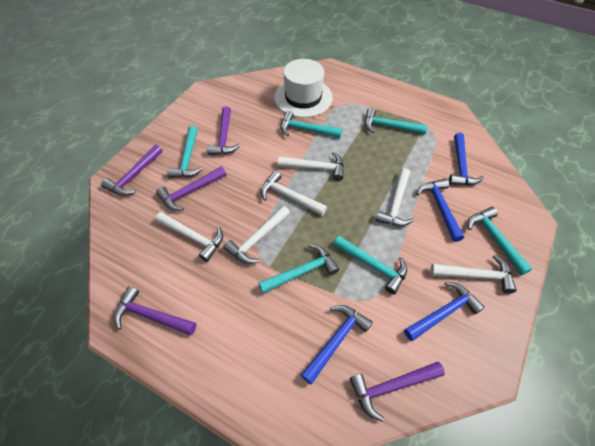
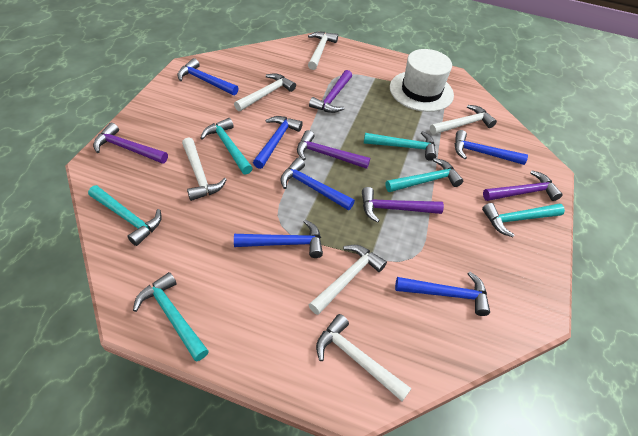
blue hammer: 4 -> 6

